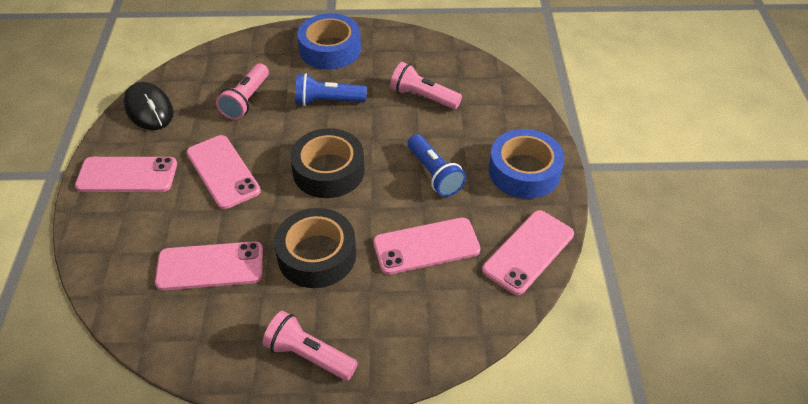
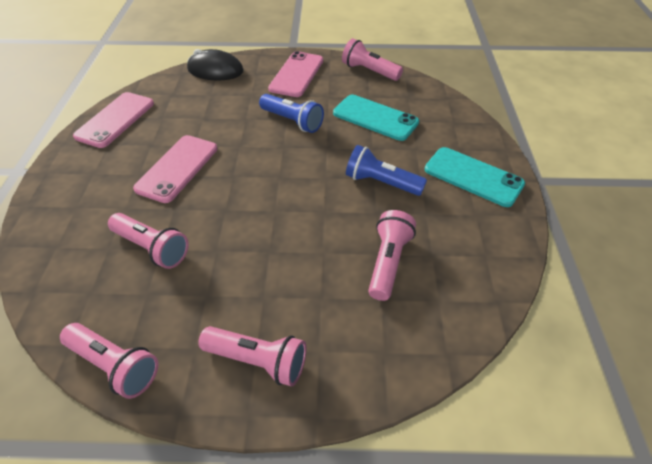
black tape: 2 -> 0
blue tape: 2 -> 0
pink flashlight: 3 -> 5
pink phone: 5 -> 3
turquoise phone: 0 -> 2

